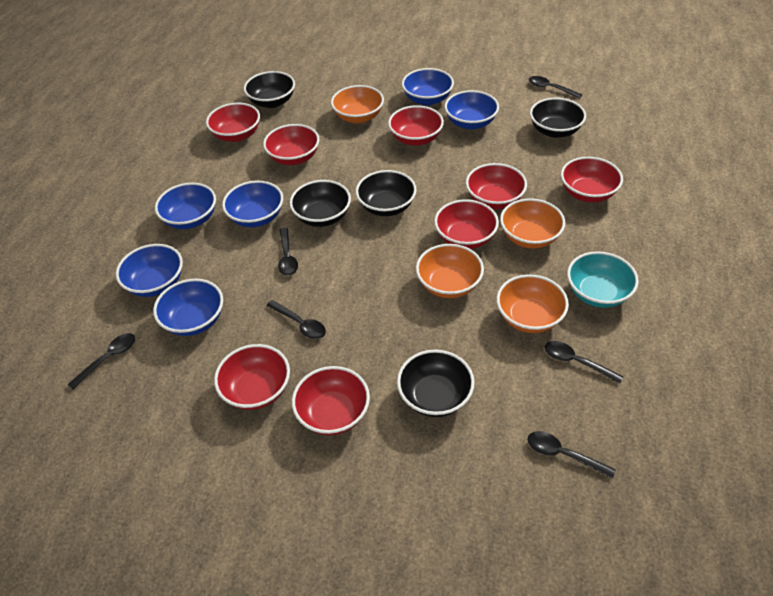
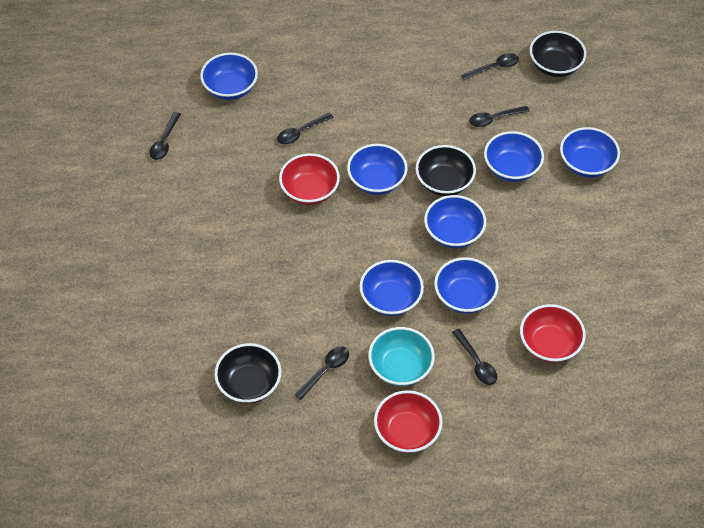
black bowl: 5 -> 3
blue bowl: 6 -> 7
orange bowl: 4 -> 0
red bowl: 8 -> 3

